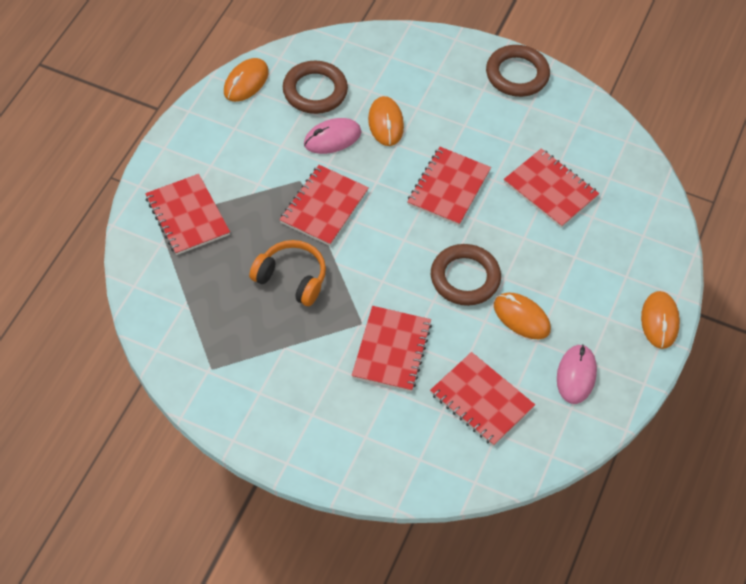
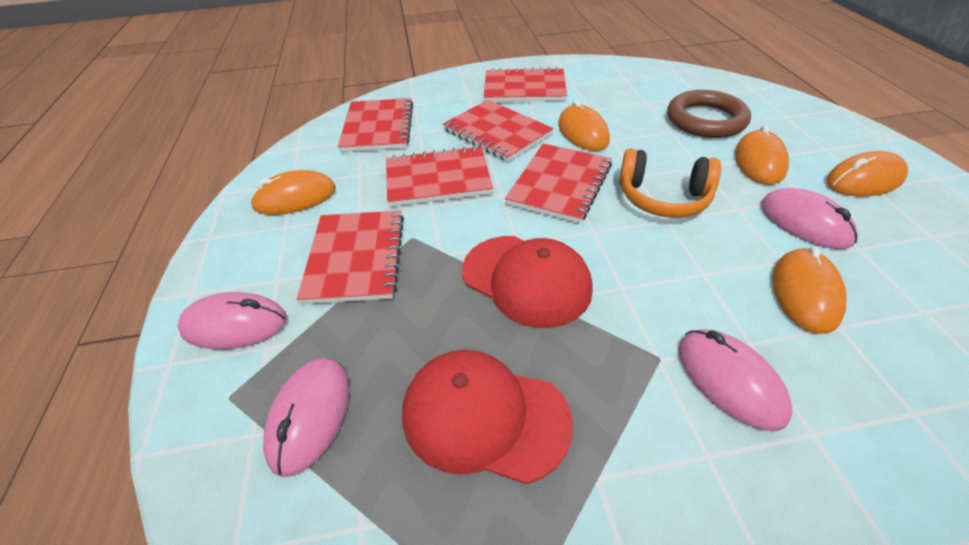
brown ring: 3 -> 1
orange mouse: 4 -> 5
pink mouse: 2 -> 4
red cap: 0 -> 2

